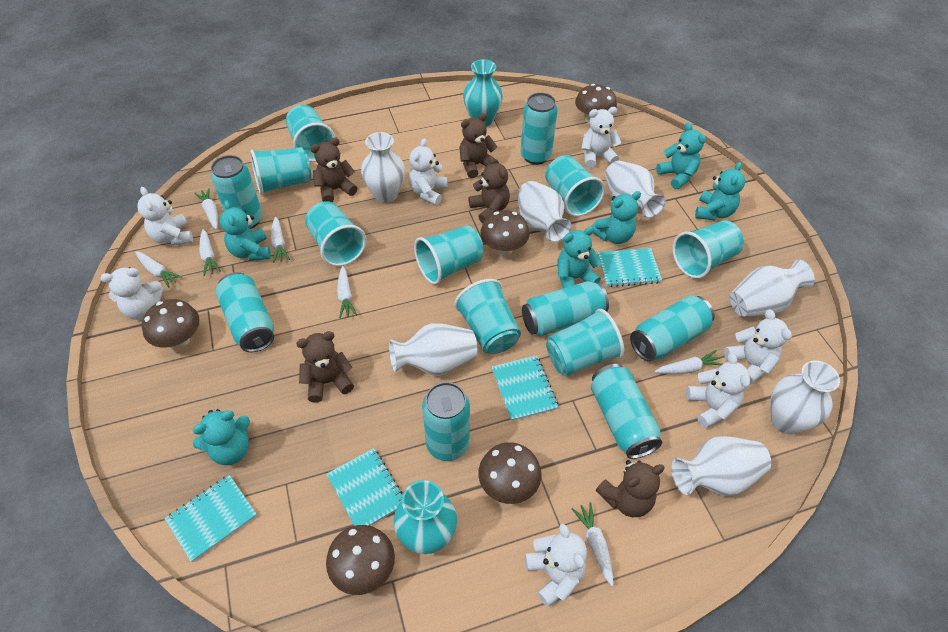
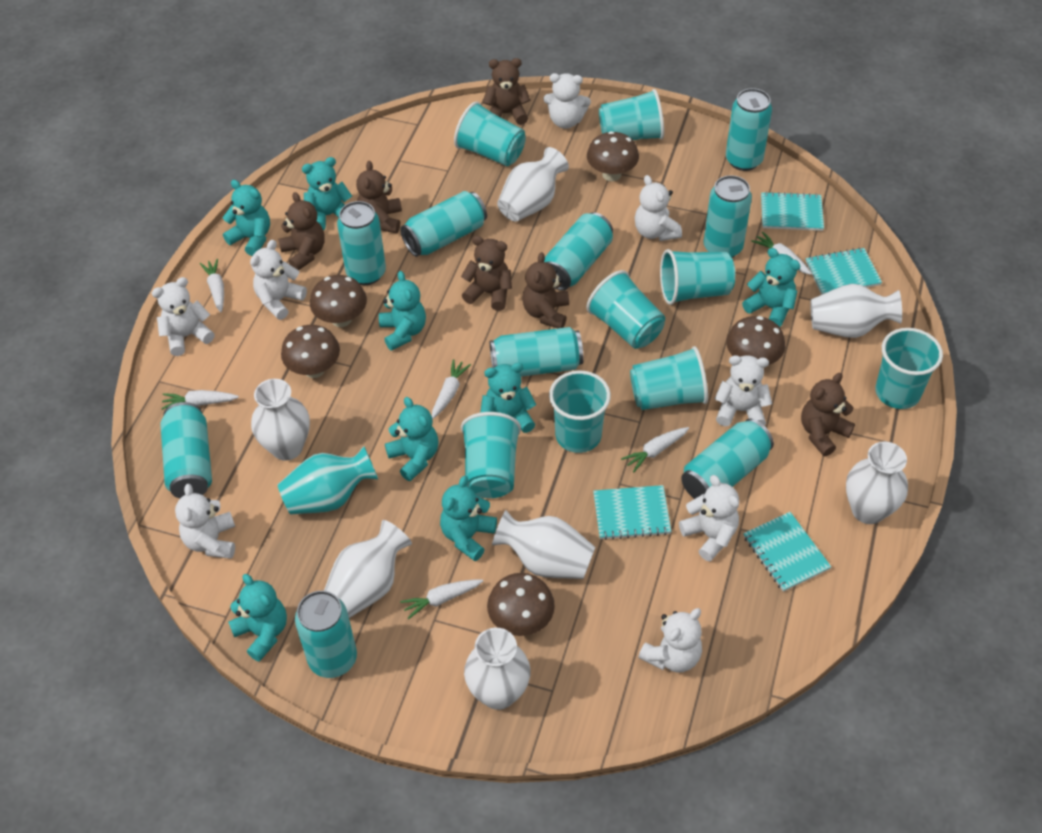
brown teddy bear: 5 -> 6
turquoise can: 7 -> 9
turquoise teddy bear: 6 -> 8
turquoise vase: 2 -> 1
white carrot: 7 -> 6
white teddy bear: 7 -> 8

